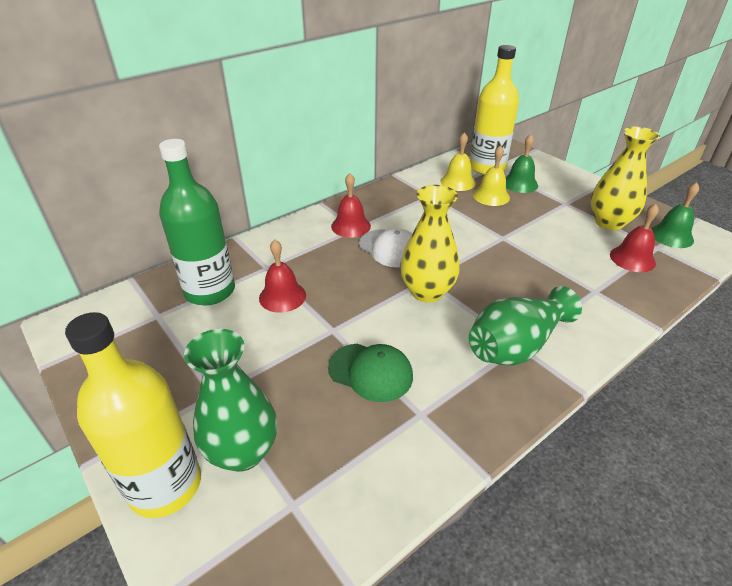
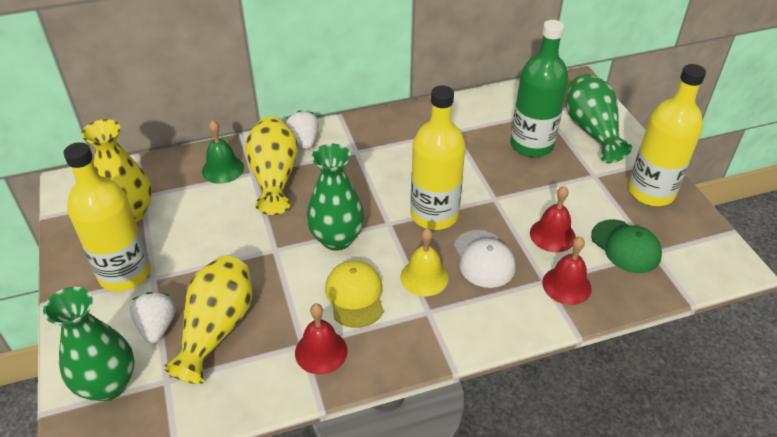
green bell: 2 -> 1
green vase: 2 -> 3
white strawberry: 0 -> 2
yellow bell: 2 -> 1
yellow bottle: 2 -> 3
yellow cap: 0 -> 1
yellow vase: 2 -> 3

